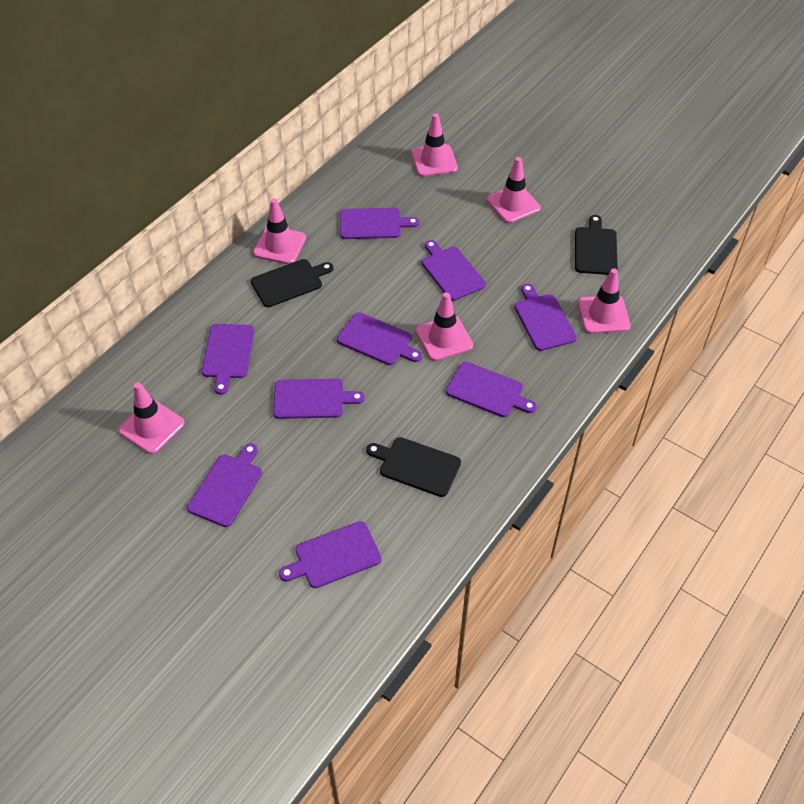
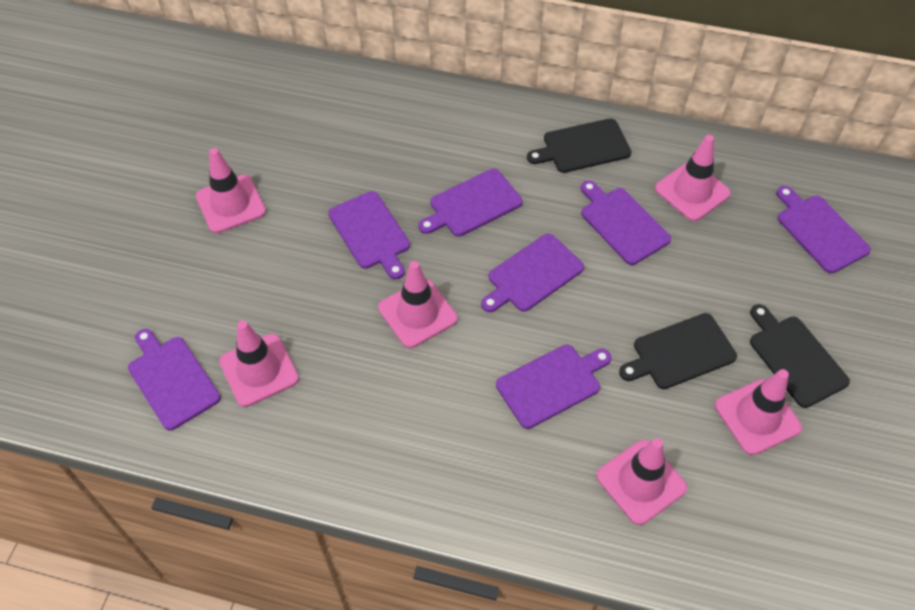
purple cutting board: 9 -> 7

